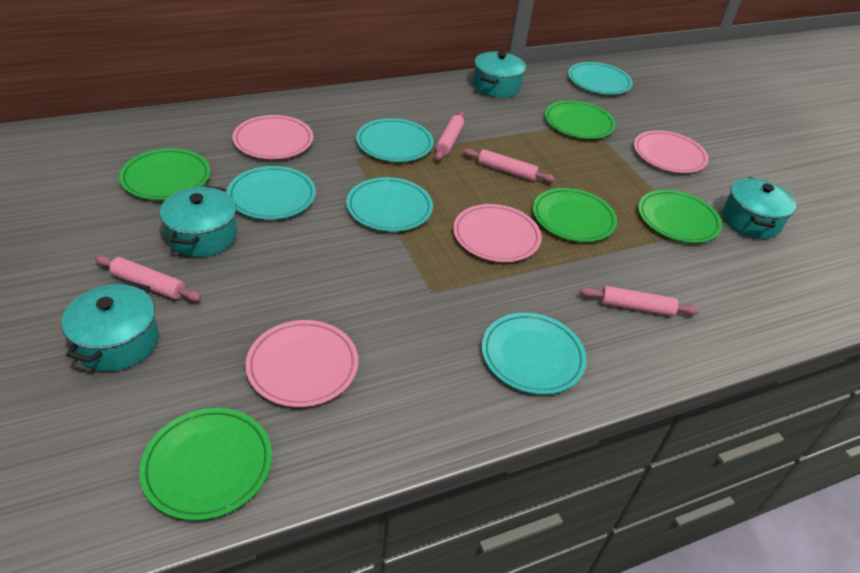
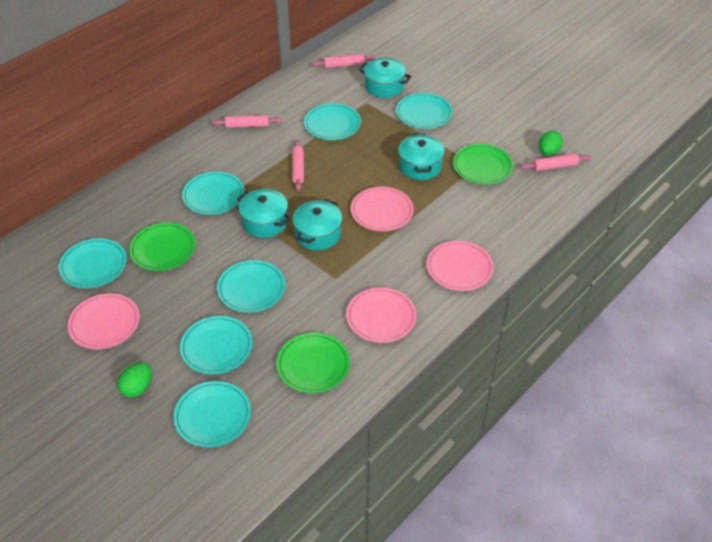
green egg: 0 -> 2
green plate: 5 -> 3
turquoise plate: 5 -> 7

